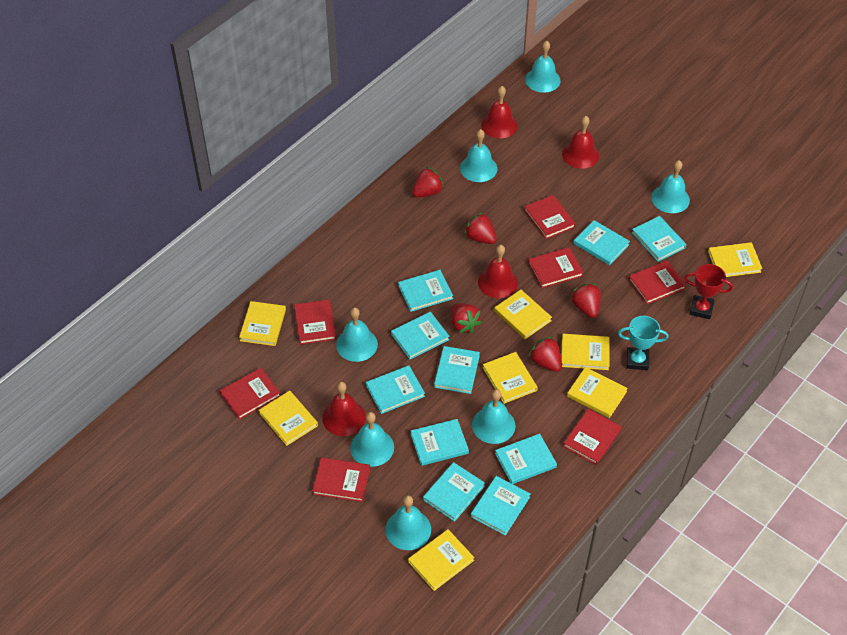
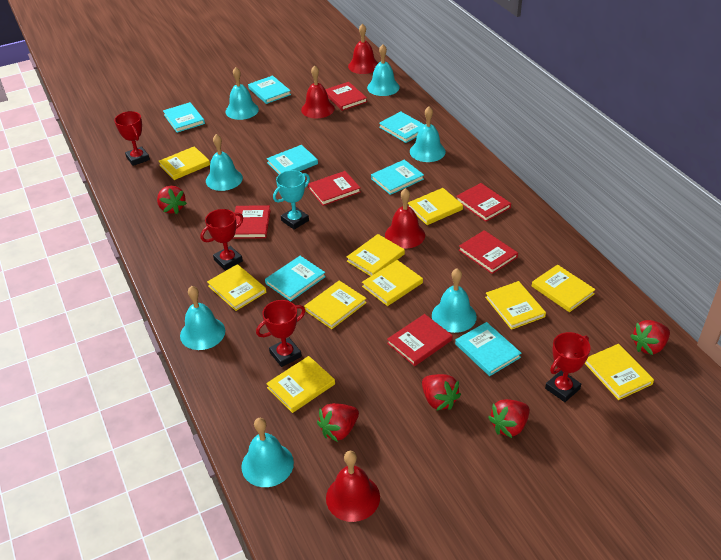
red book: 7 -> 6
red trophy: 1 -> 4
turquoise book: 10 -> 7
yellow book: 8 -> 10

